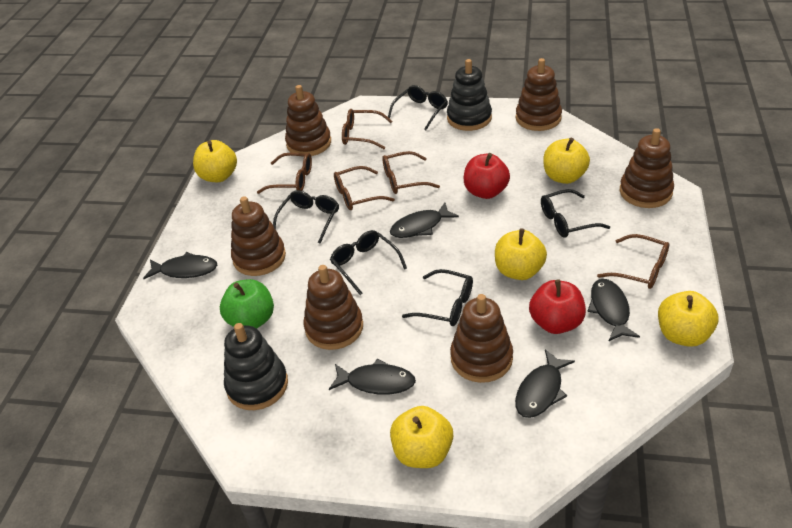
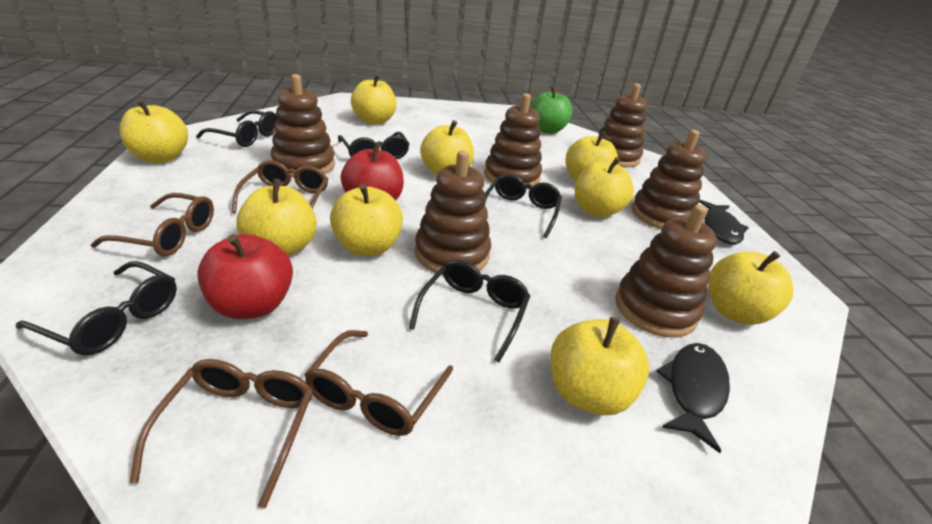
black fish: 5 -> 2
black stacking toy: 2 -> 0
brown glasses: 5 -> 4
yellow apple: 5 -> 9

